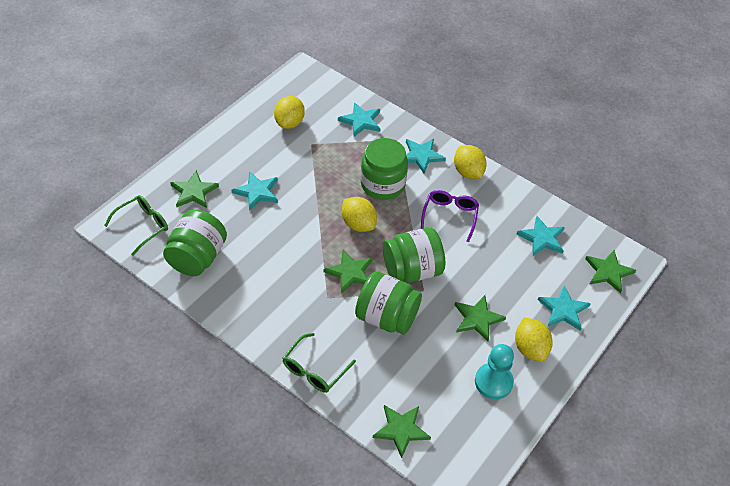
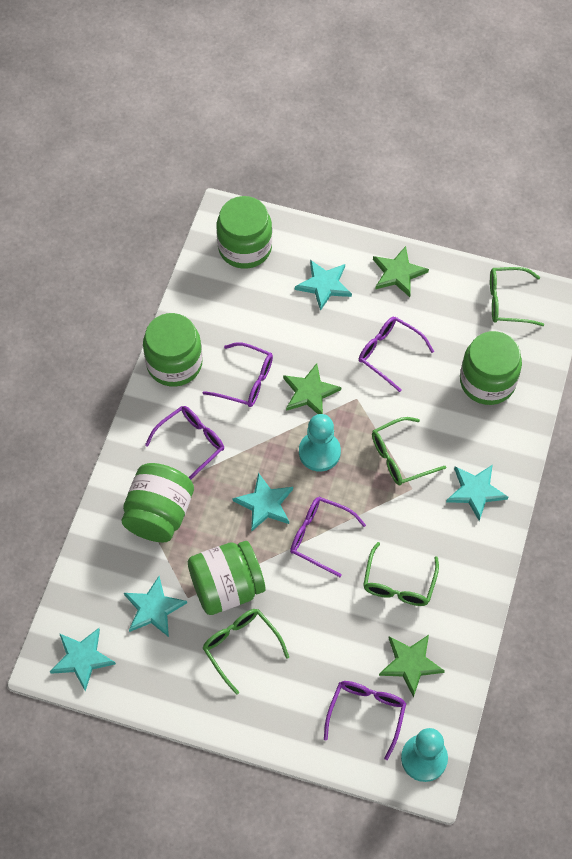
green glasses: 2 -> 4
green jar: 4 -> 5
green star: 5 -> 3
purple glasses: 1 -> 5
turquoise pawn: 1 -> 2
yellow lemon: 4 -> 0

